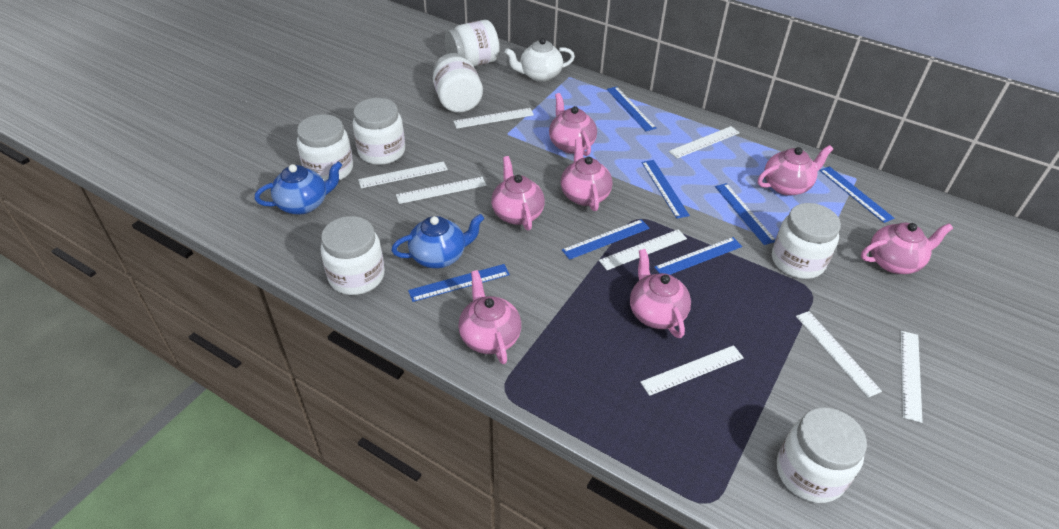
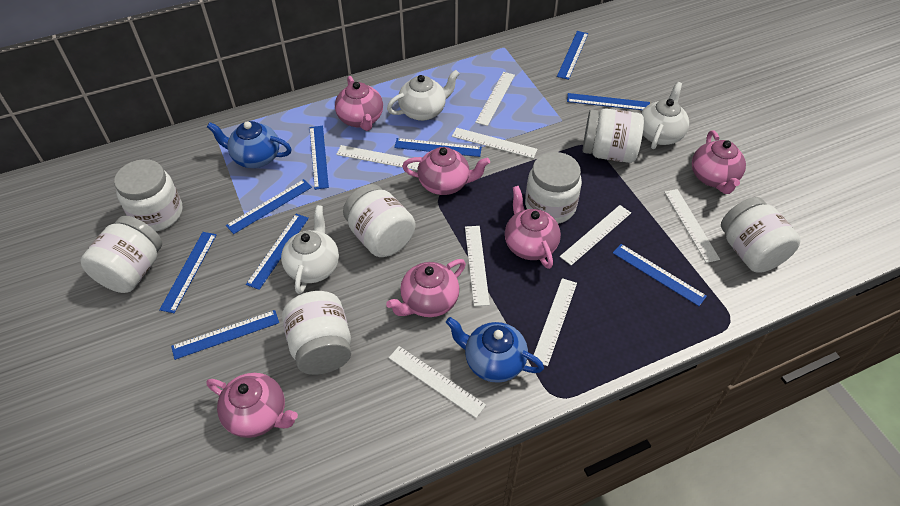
blue ruler: 7 -> 9
pink teapot: 7 -> 6
white teapot: 1 -> 3

